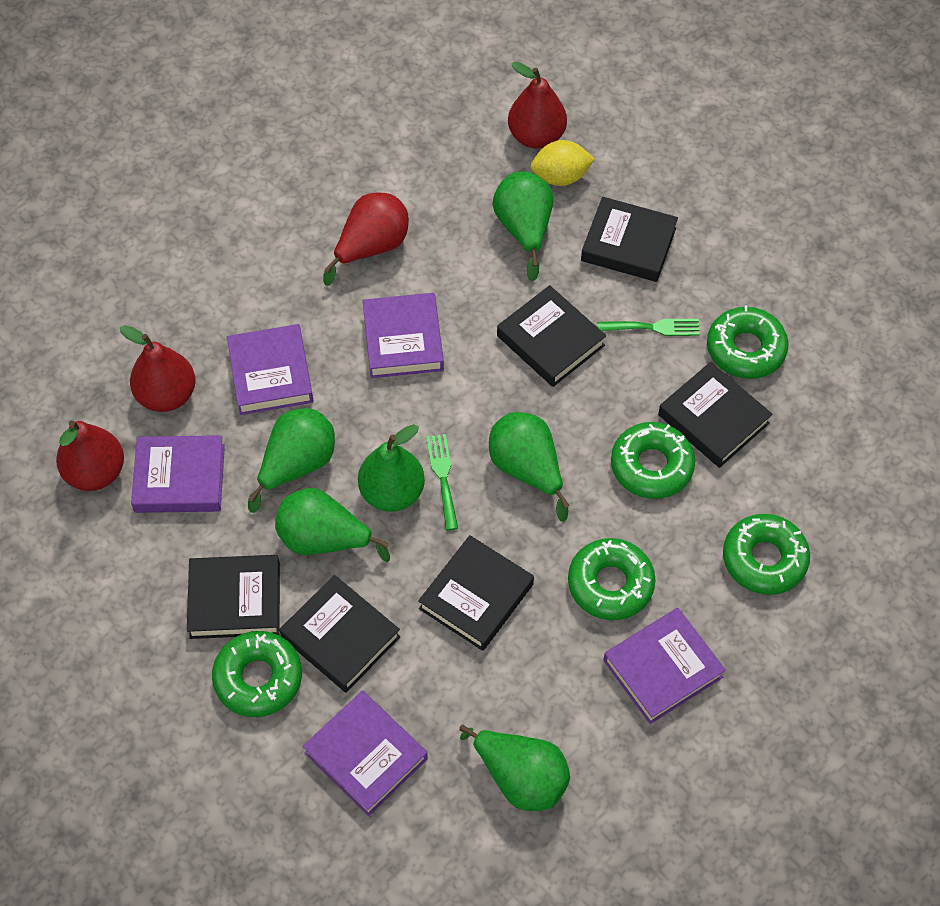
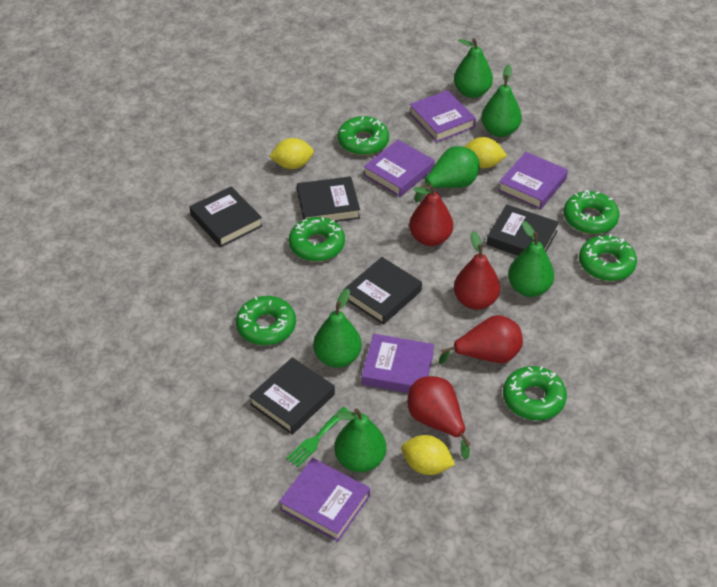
black book: 6 -> 5
green donut: 5 -> 6
green fork: 2 -> 1
yellow lemon: 1 -> 3

